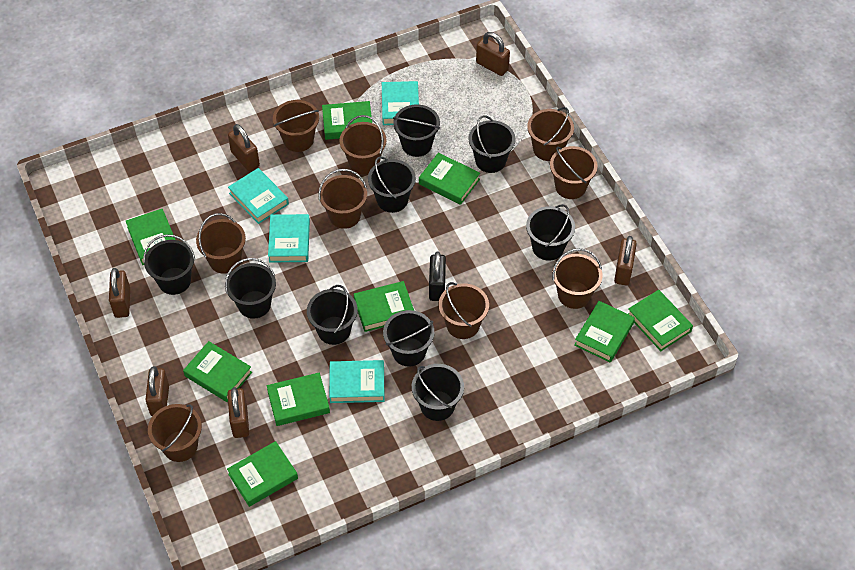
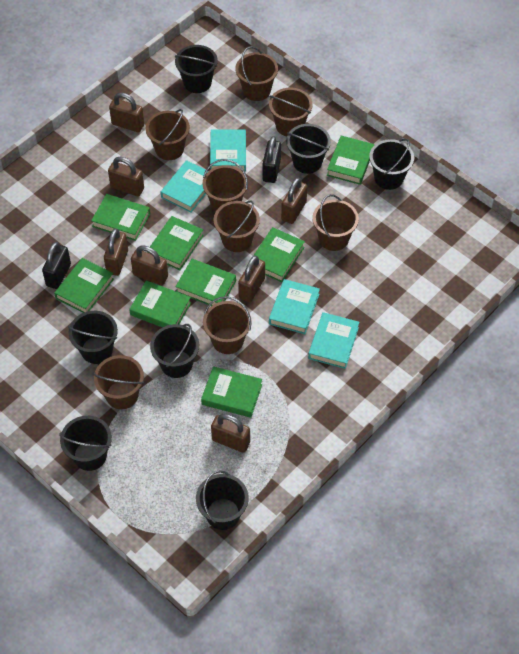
black bucket: 9 -> 7
black padlock: 1 -> 2
brown bucket: 9 -> 8
brown padlock: 6 -> 7
green book: 9 -> 8

